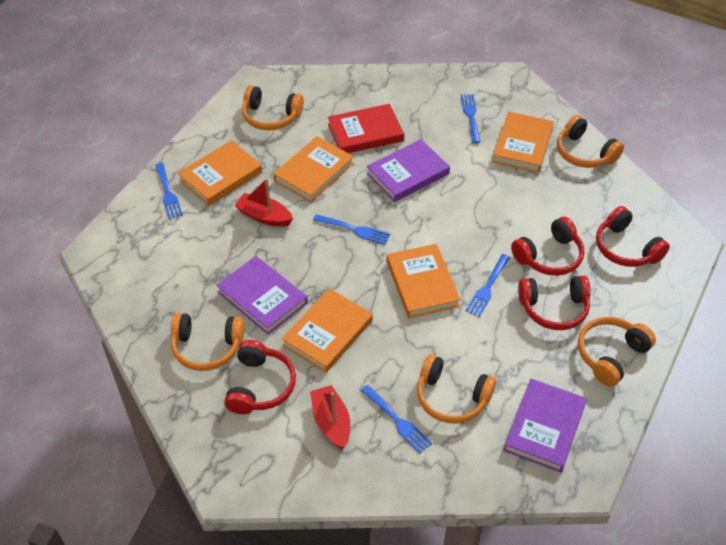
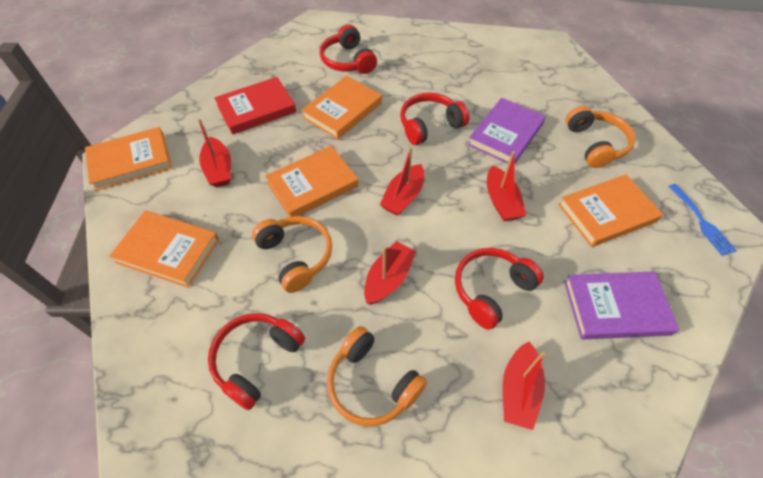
blue fork: 5 -> 1
orange headphones: 5 -> 3
purple book: 3 -> 2
red boat: 2 -> 5

